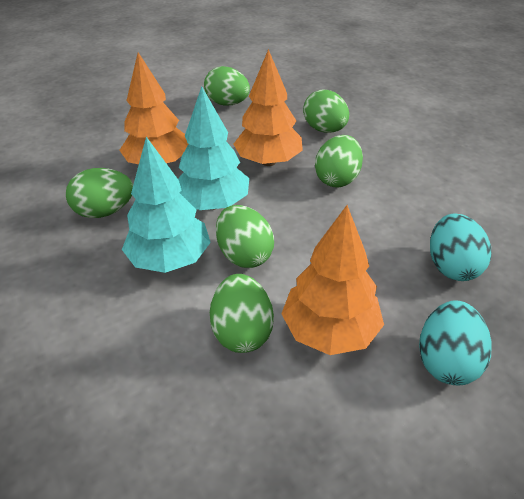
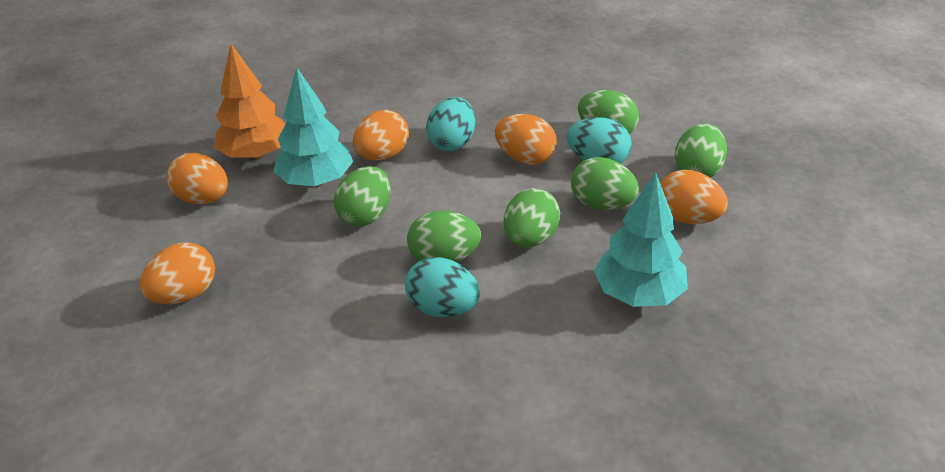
orange egg: 0 -> 5
orange tree: 3 -> 1
turquoise egg: 2 -> 3

